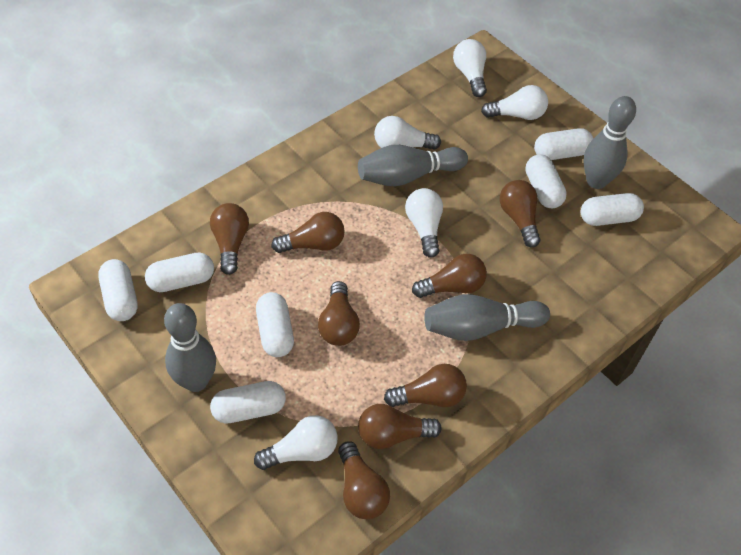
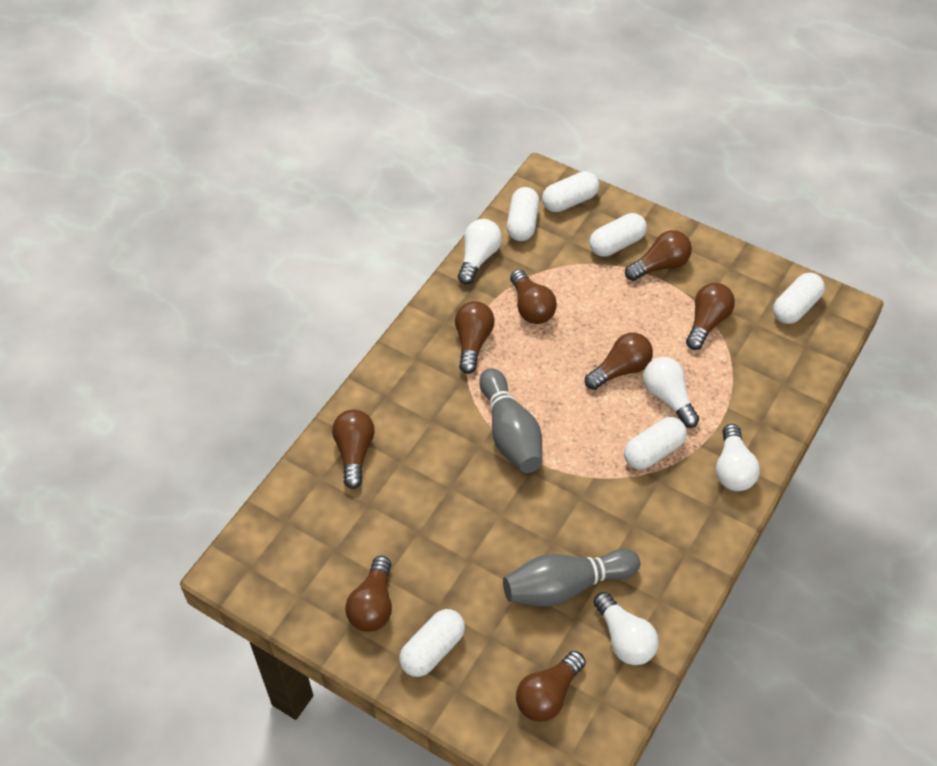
grey bowling pin: 4 -> 2
white capsule: 7 -> 6
white light bulb: 5 -> 4

